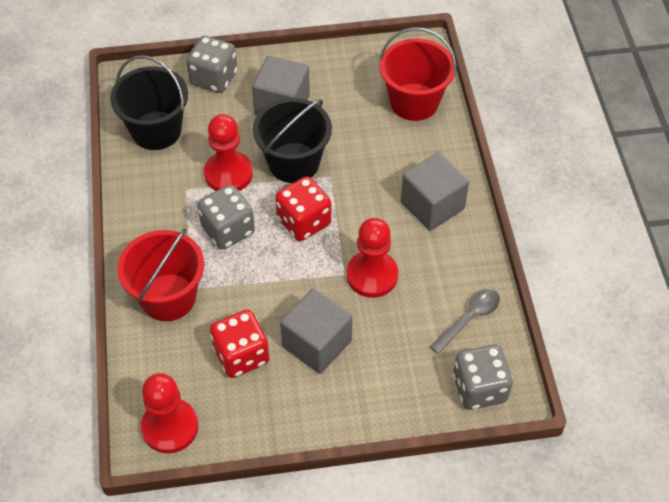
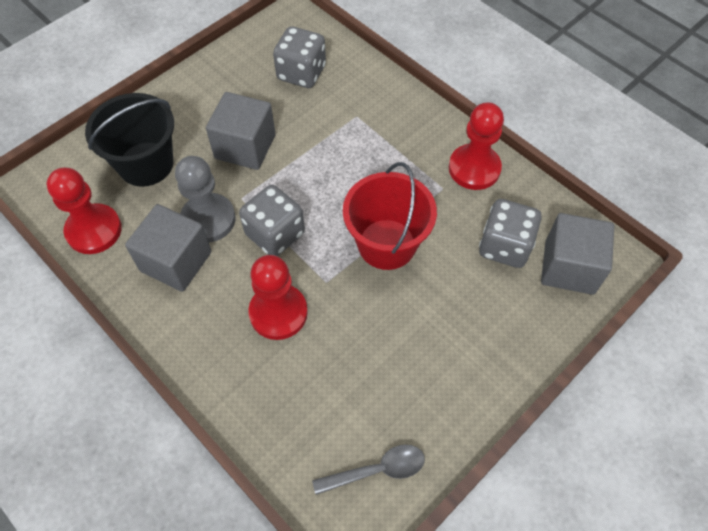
black bucket: 2 -> 1
grey pawn: 0 -> 1
red bucket: 2 -> 1
red dice: 2 -> 0

